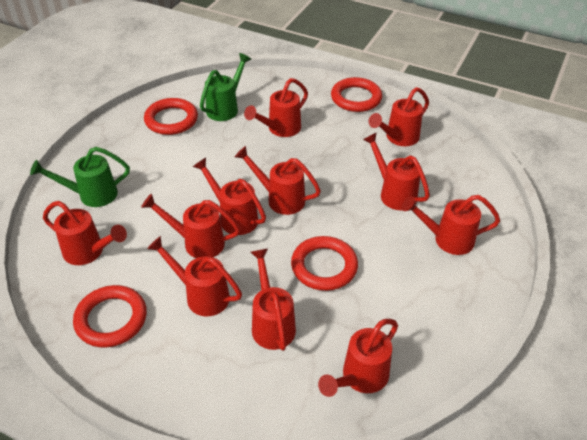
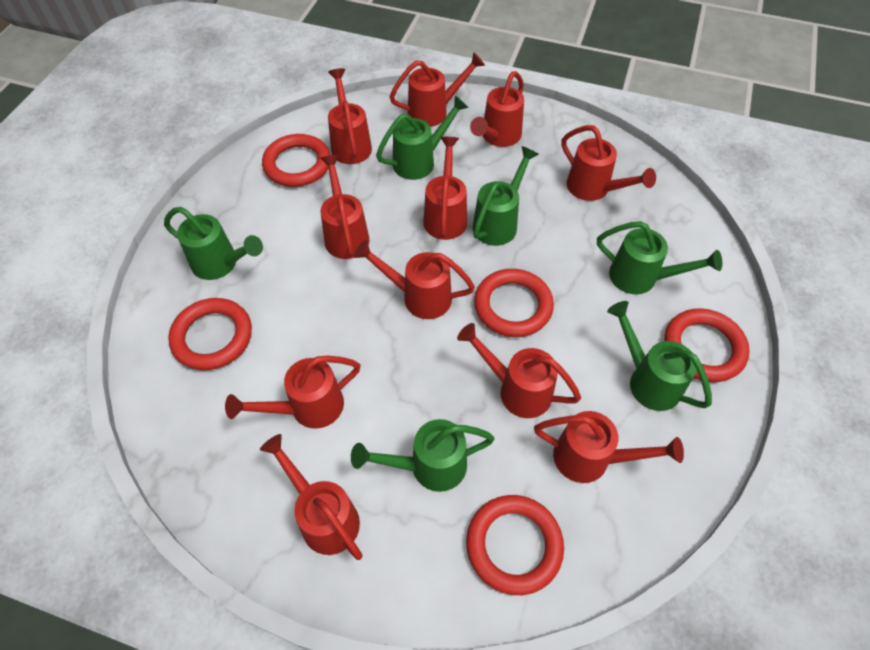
green watering can: 2 -> 6
red ring: 4 -> 5

